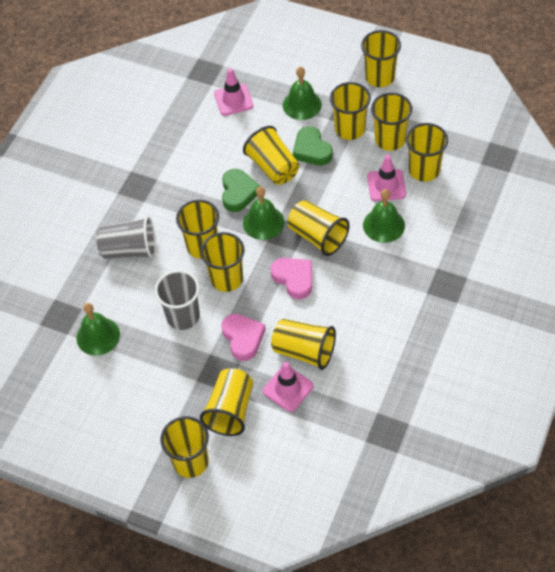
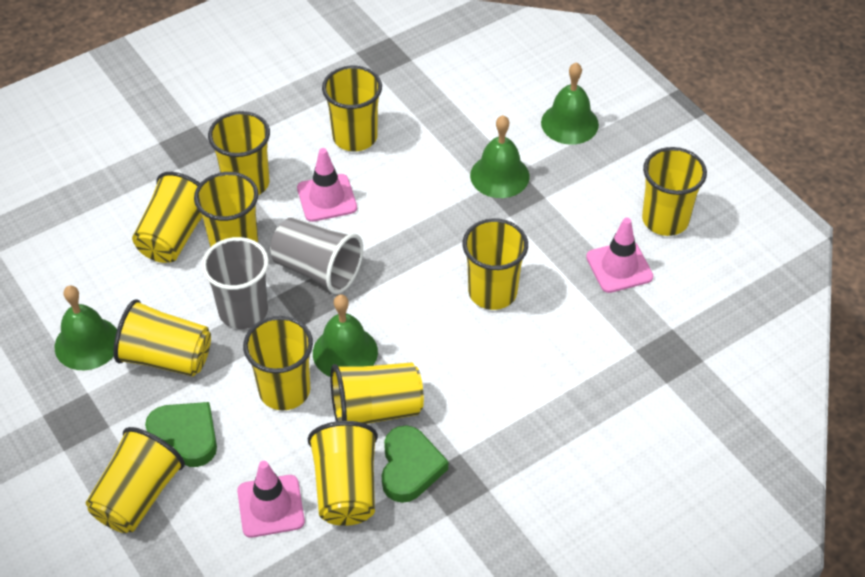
pink heart: 2 -> 0

